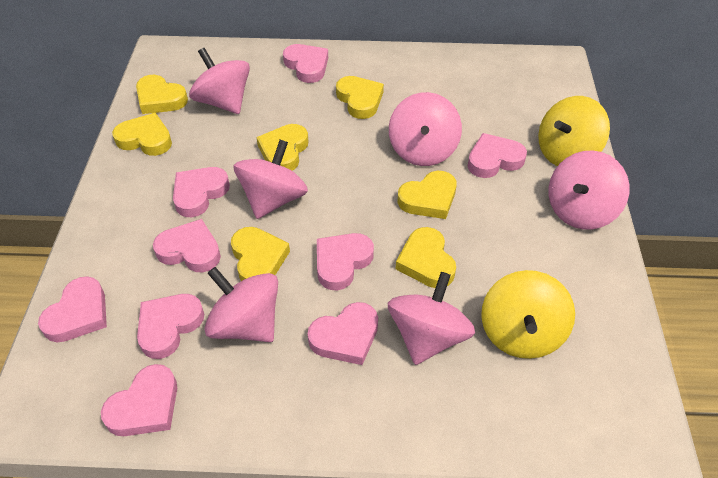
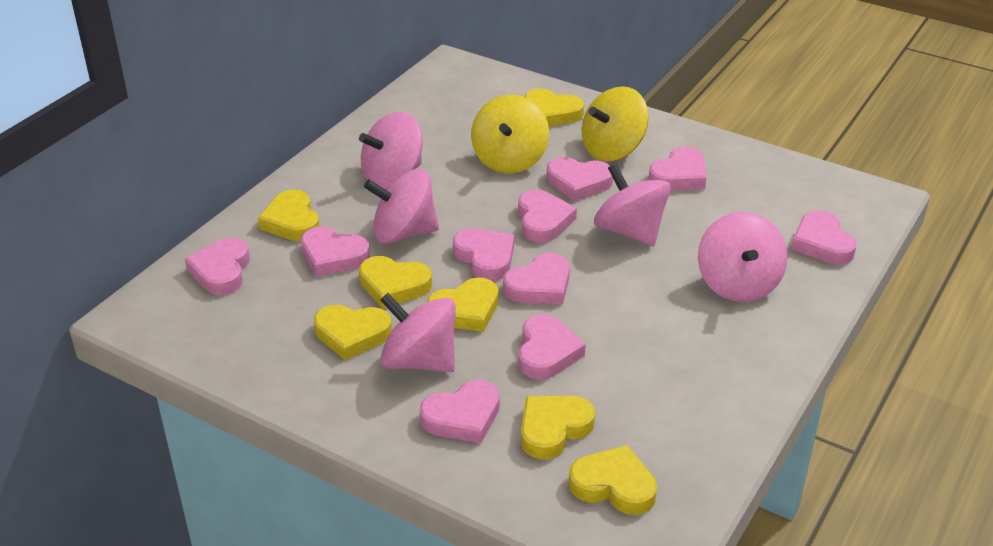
pink heart: 9 -> 10
pink spinning top: 6 -> 5

